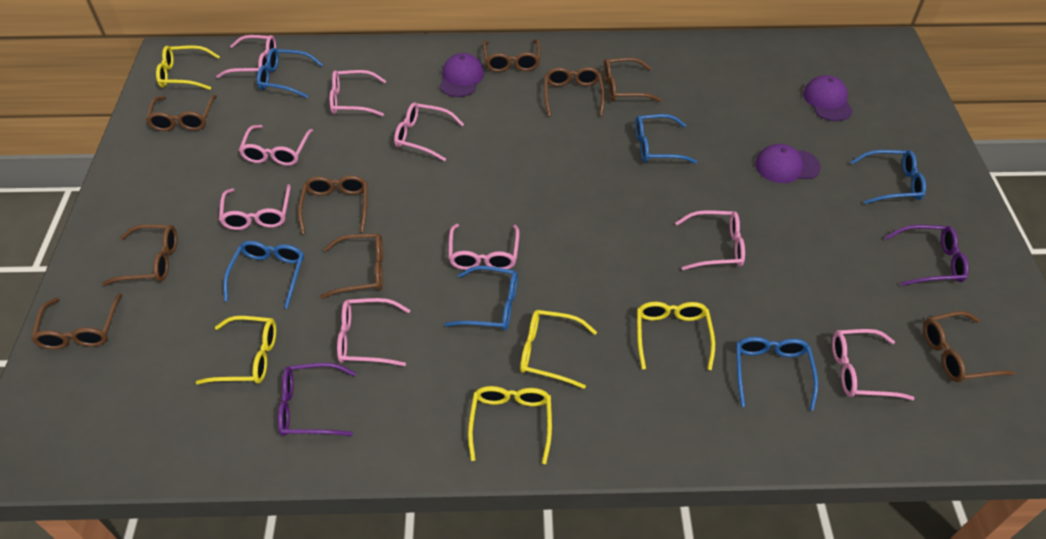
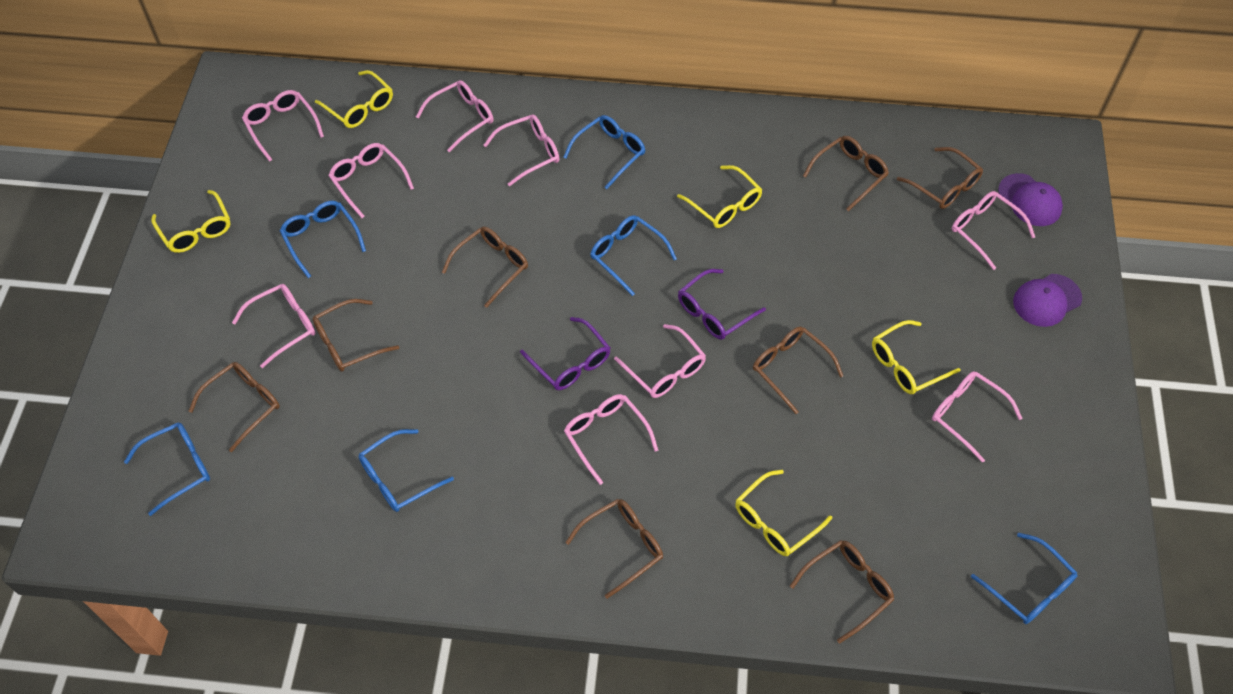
brown glasses: 9 -> 8
purple cap: 3 -> 2

